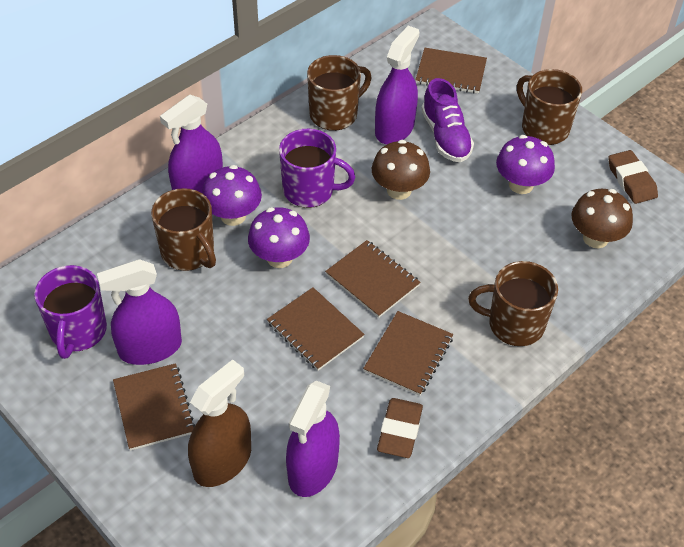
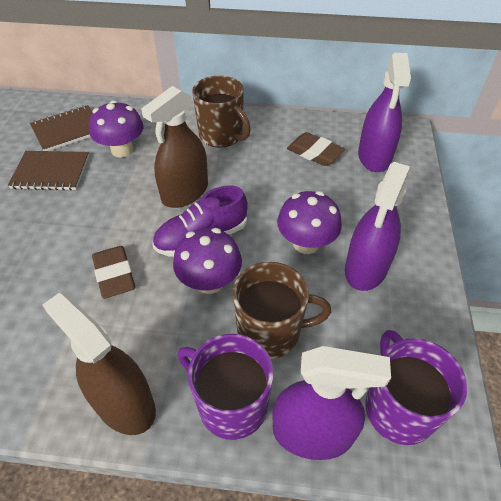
brown mug: 4 -> 2
brown mushroom: 2 -> 0
brown notebook: 5 -> 2
brown spray bottle: 1 -> 2
purple spray bottle: 4 -> 3

